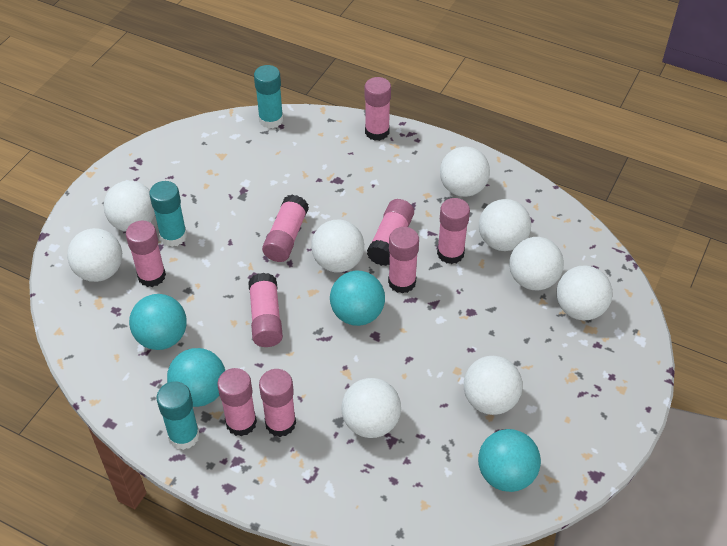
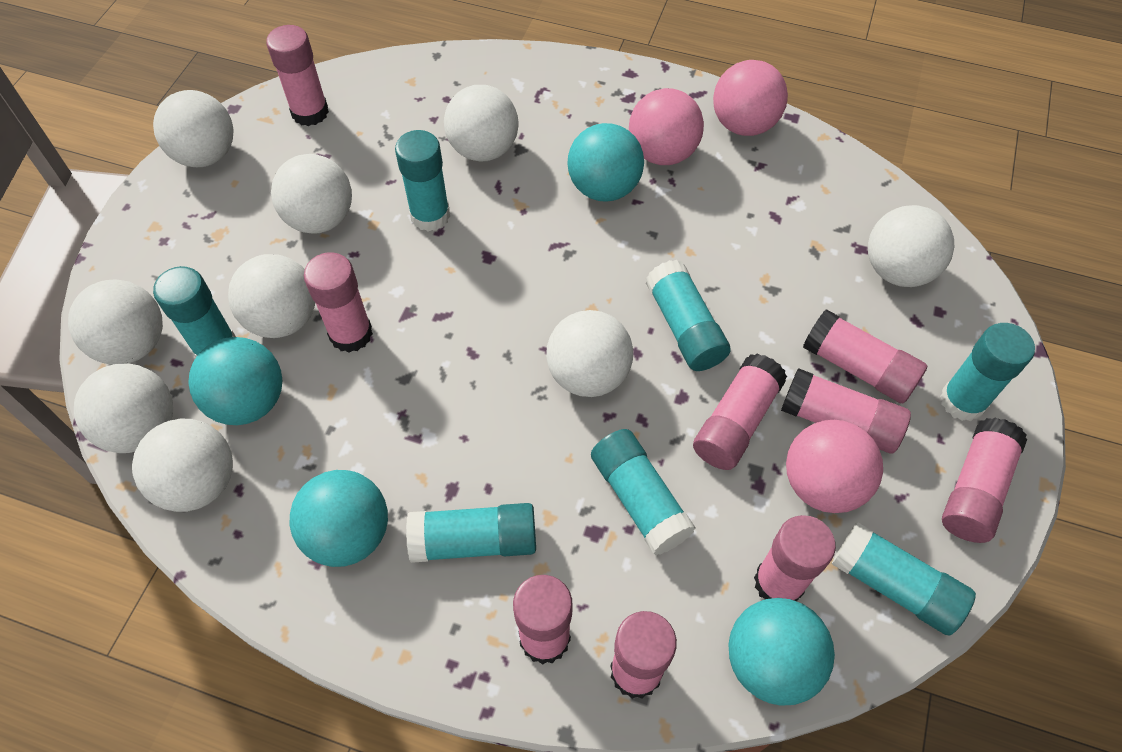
pink ball: 0 -> 3
turquoise glue stick: 3 -> 7

